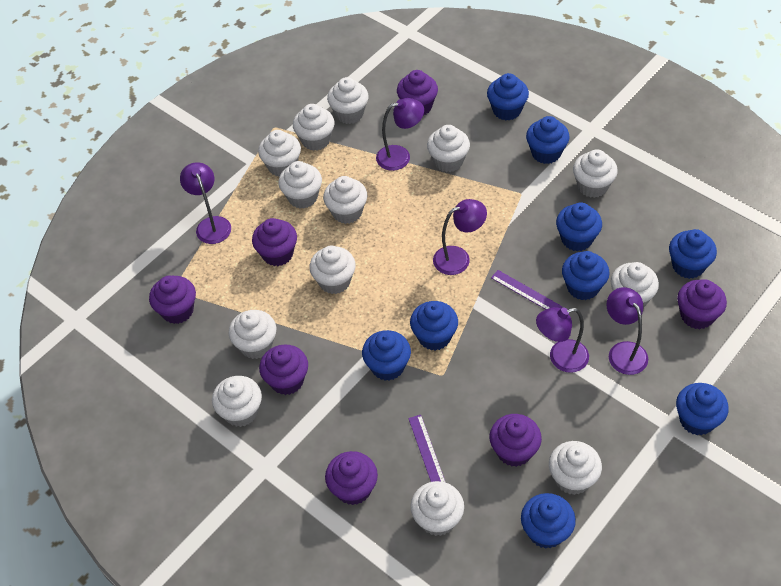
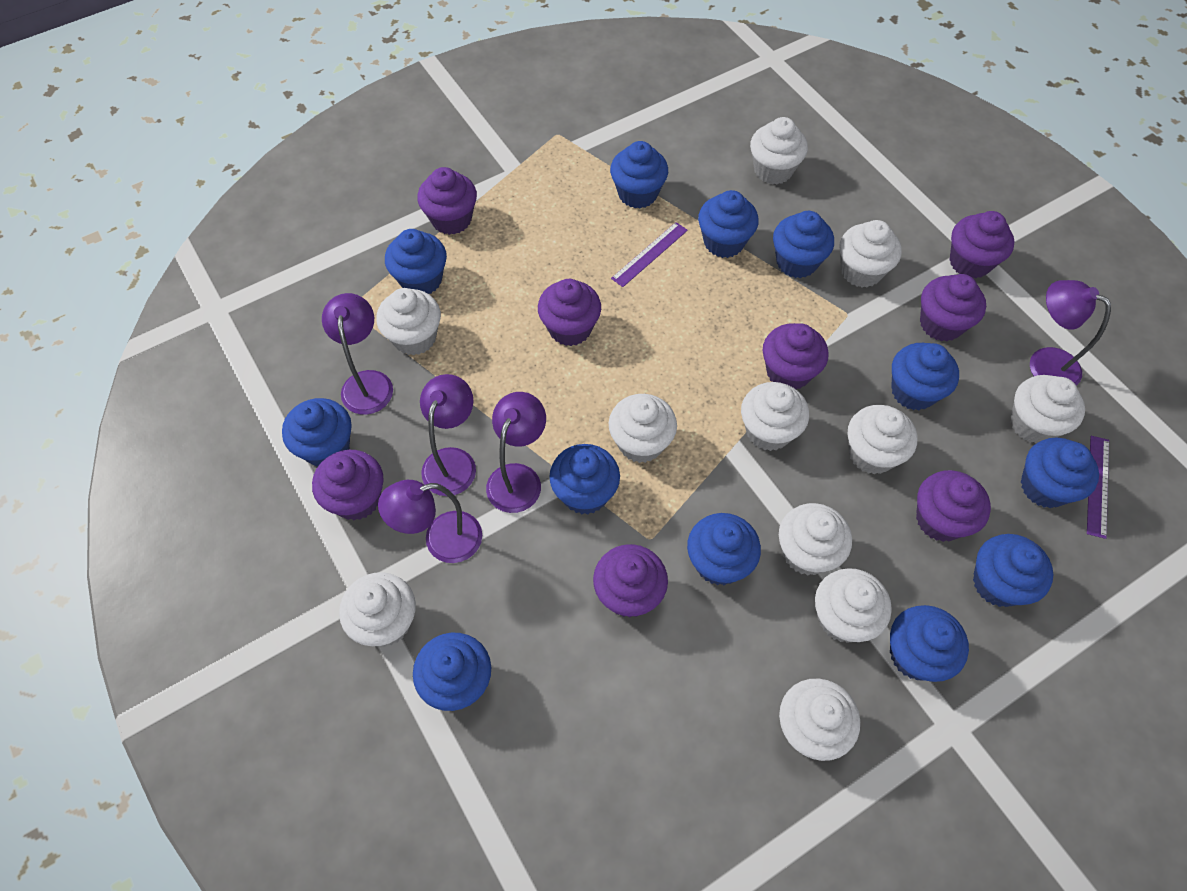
blue cupcake: 9 -> 12
purple cupcake: 7 -> 8
white cupcake: 13 -> 11

